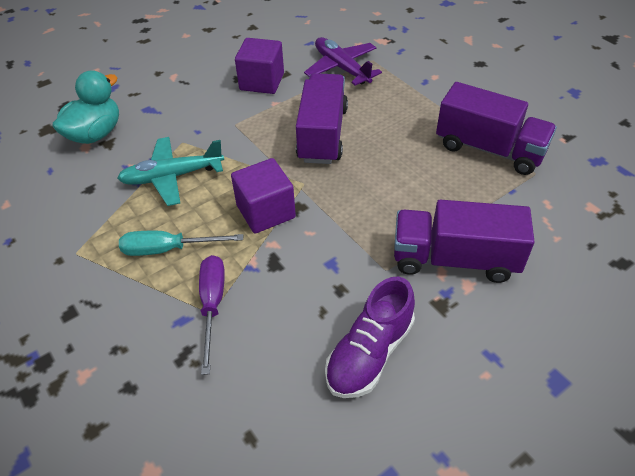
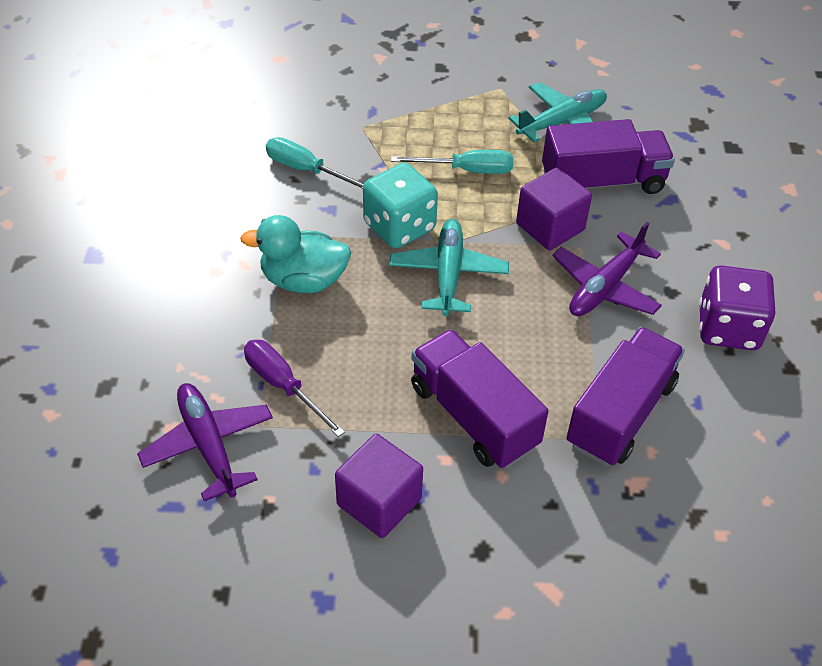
purple dice: 0 -> 1
purple plane: 1 -> 2
purple shoe: 1 -> 0
turquoise dice: 0 -> 1
turquoise plane: 1 -> 2
turquoise screwdriver: 1 -> 2

